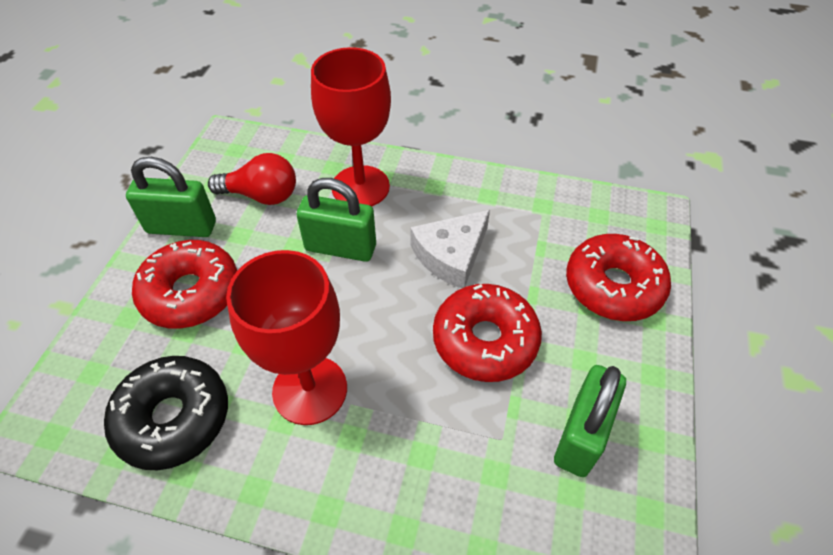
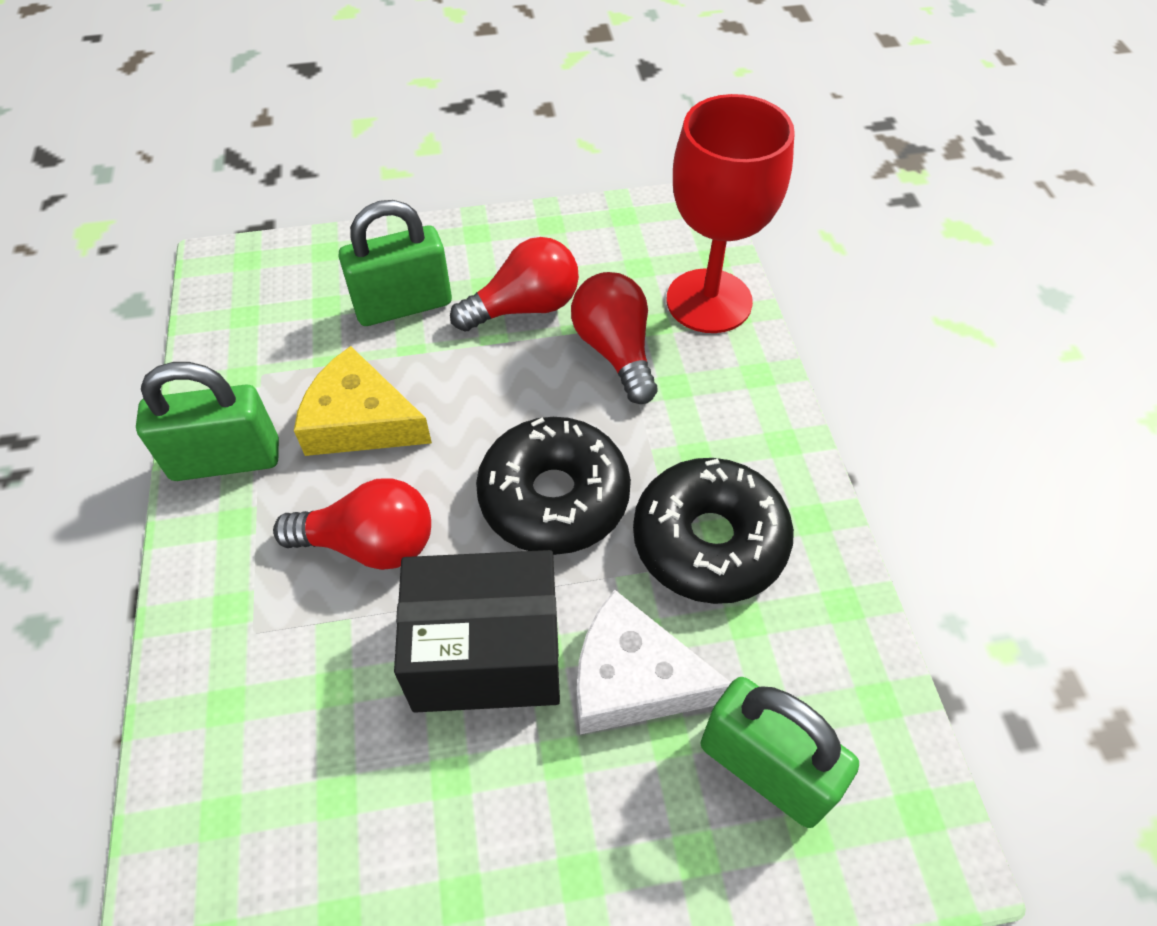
black box: 0 -> 1
black donut: 1 -> 2
red donut: 3 -> 0
red goblet: 2 -> 1
red light bulb: 1 -> 3
yellow cheese: 0 -> 1

